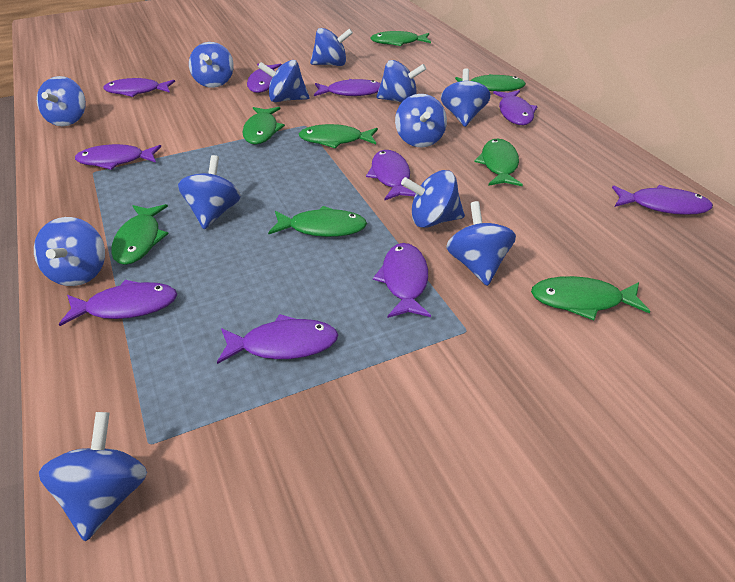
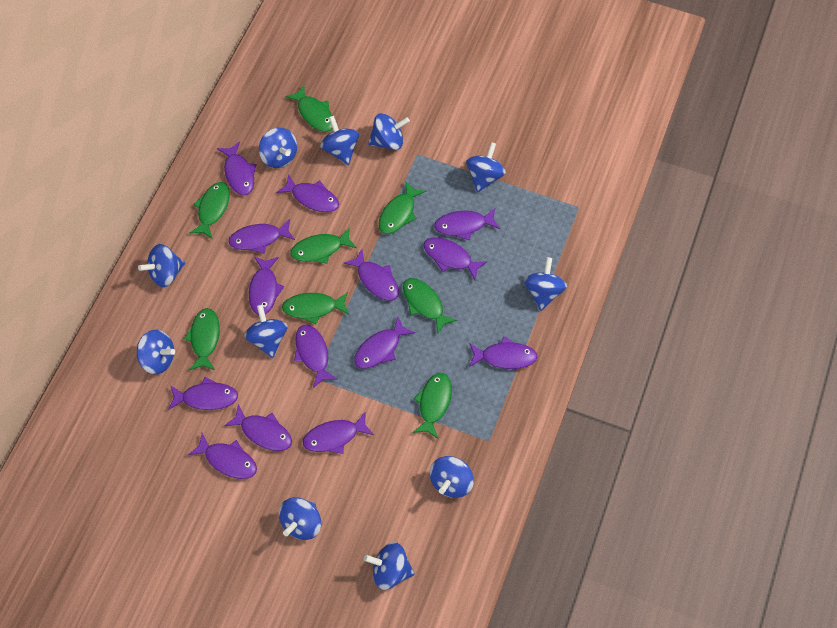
blue spinning top: 12 -> 11
purple fish: 10 -> 14

